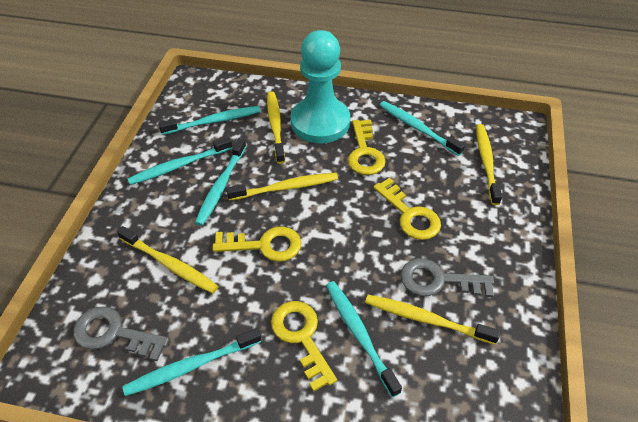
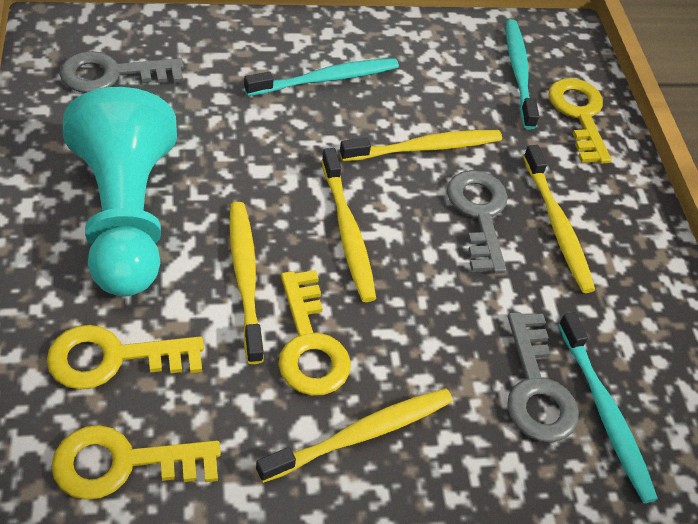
grey key: 2 -> 3
turquoise toothbrush: 6 -> 3

